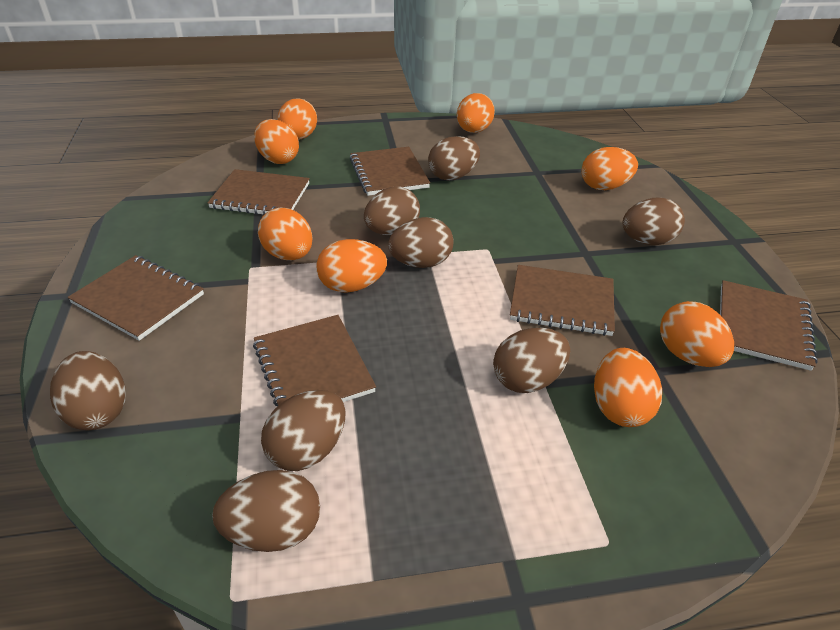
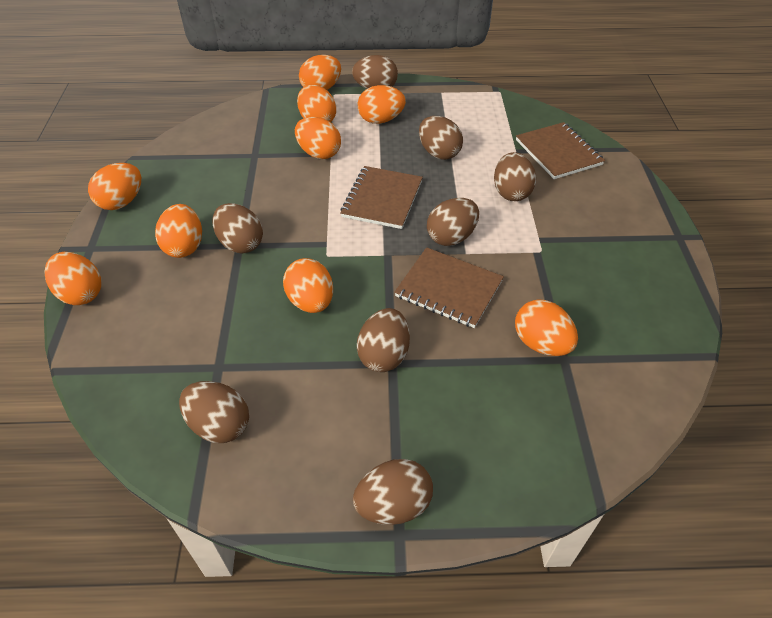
brown notebook: 6 -> 3
orange egg: 8 -> 9

